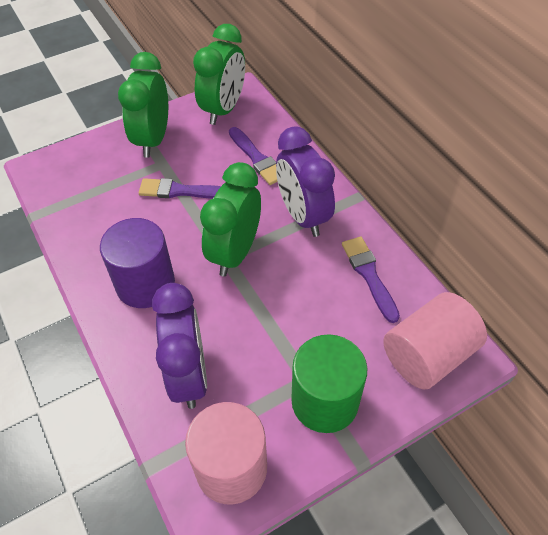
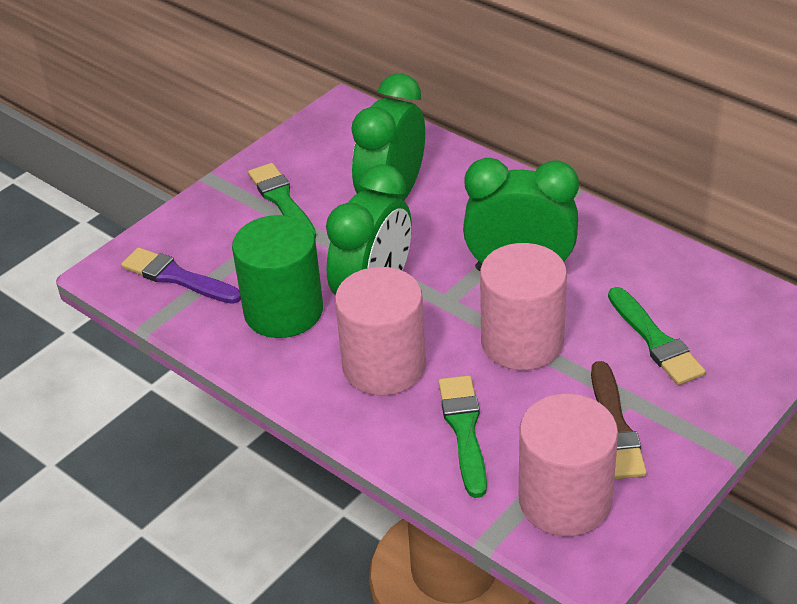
brown brush: 0 -> 1
green brush: 0 -> 3
pink cylinder: 2 -> 3
purple brush: 3 -> 1
purple clock: 2 -> 0
purple cylinder: 1 -> 0

